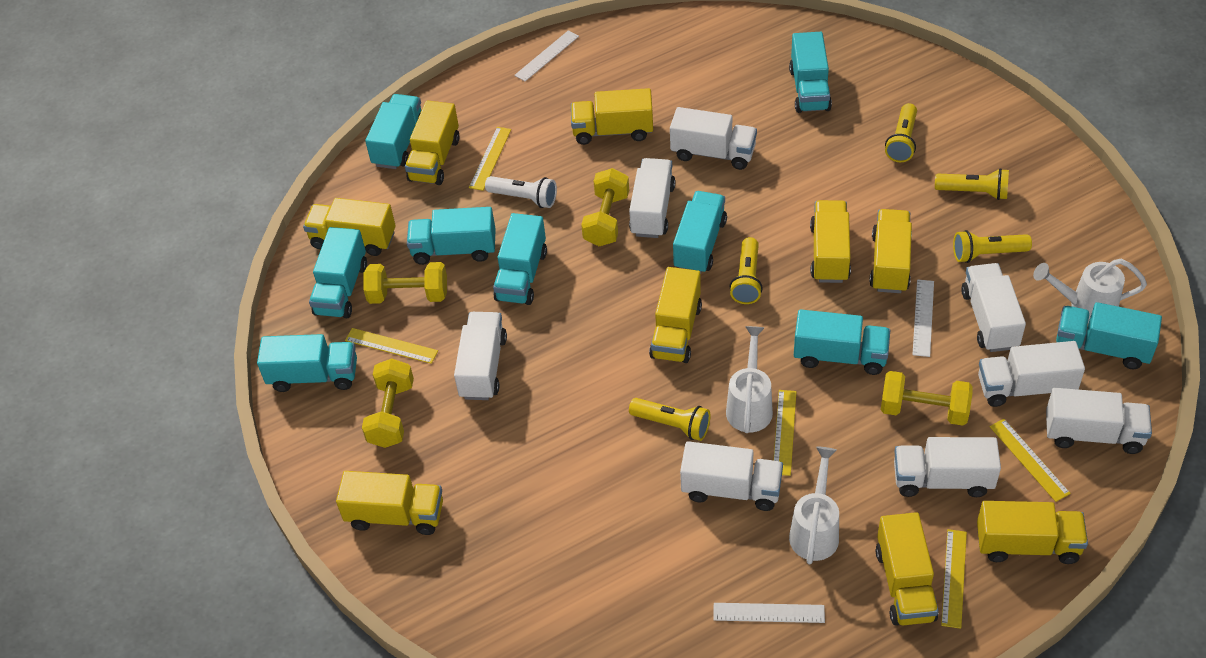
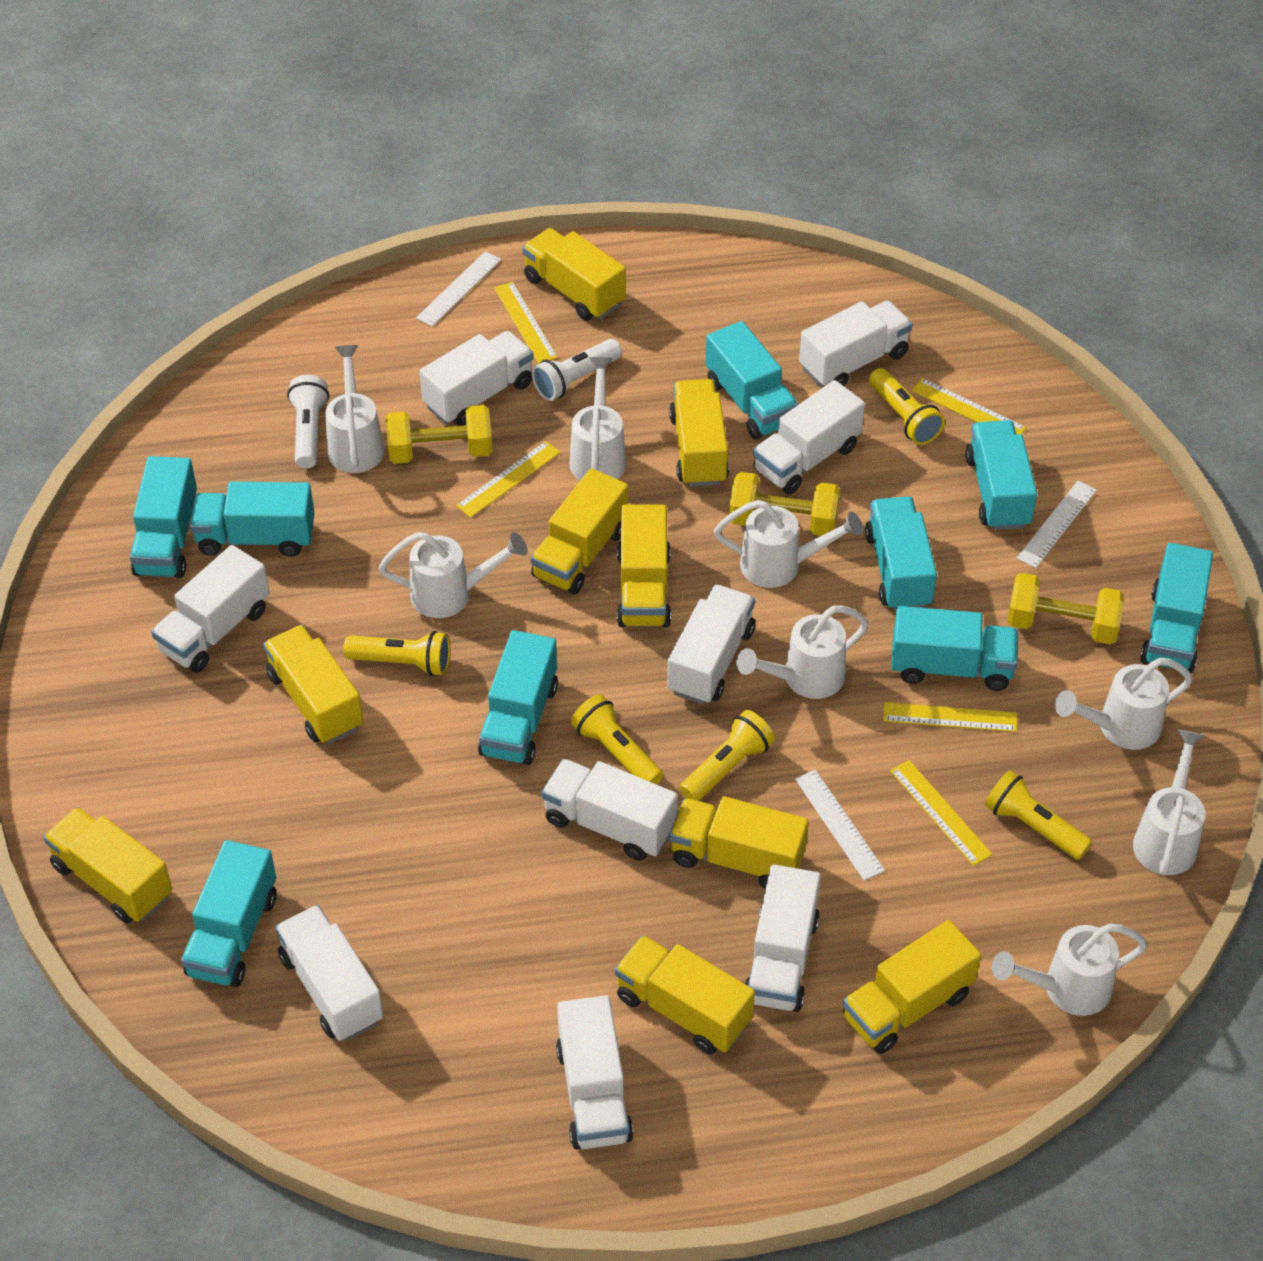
white flashlight: 1 -> 2
white truck: 8 -> 9
white watering can: 3 -> 8
yellow dumbbell: 4 -> 3

